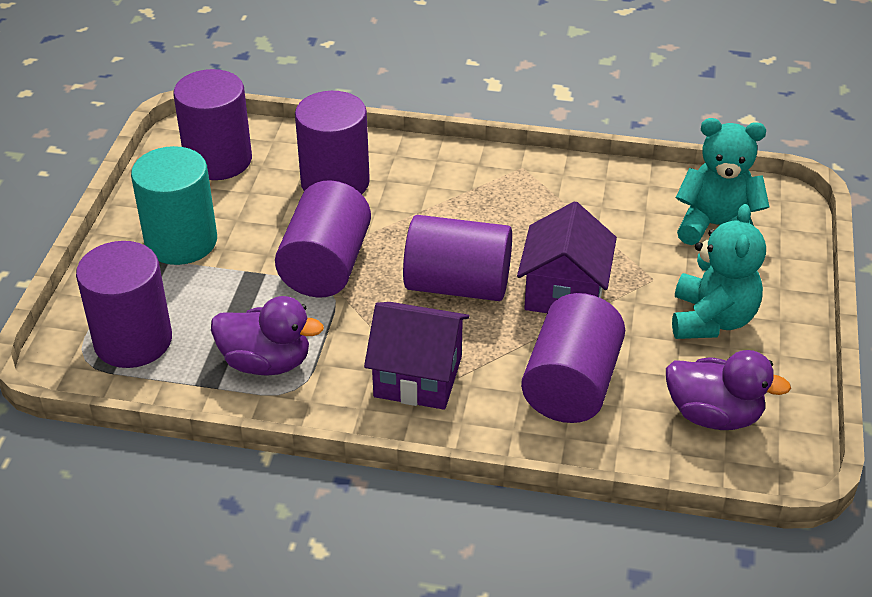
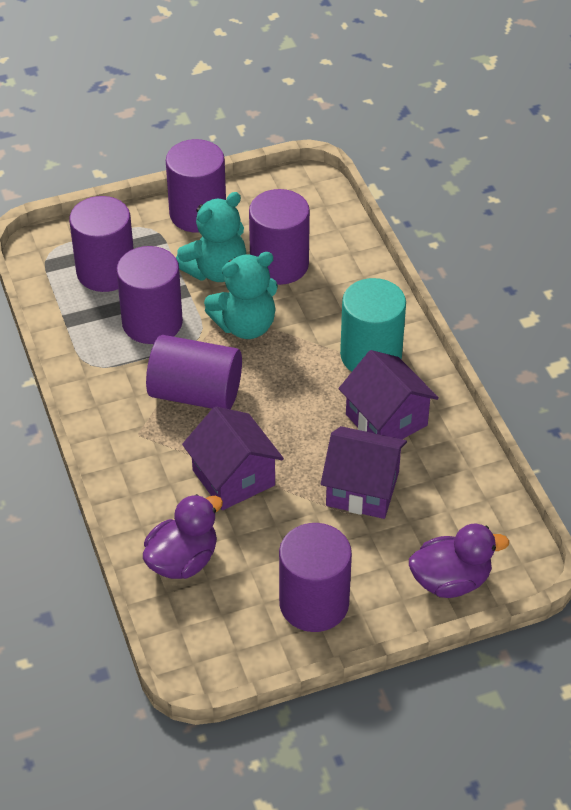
purple house: 2 -> 3

